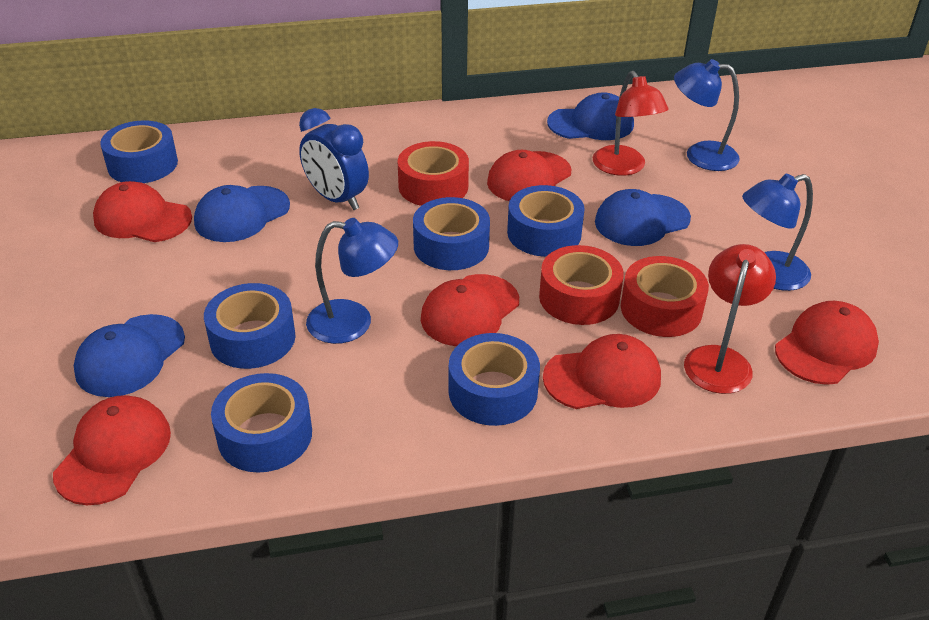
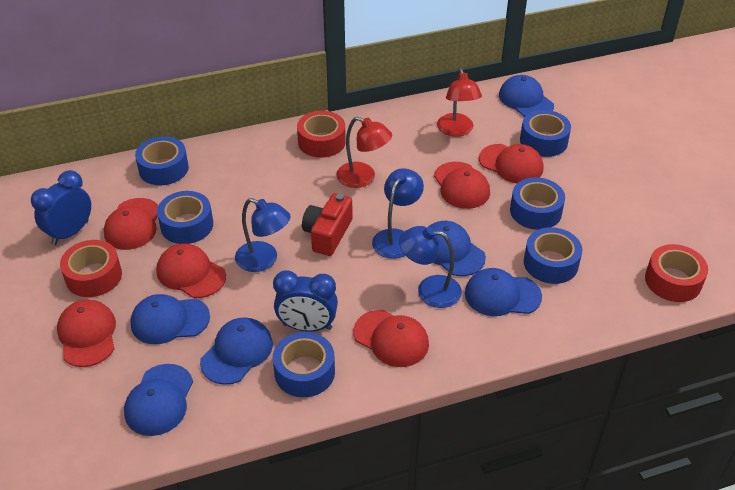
blue cap: 4 -> 6
blue clock: 1 -> 2
red camera: 0 -> 1

